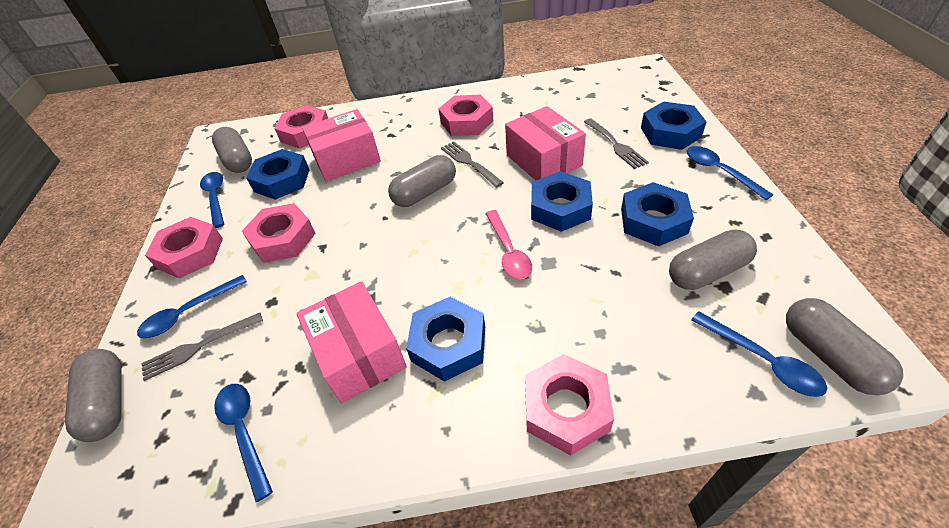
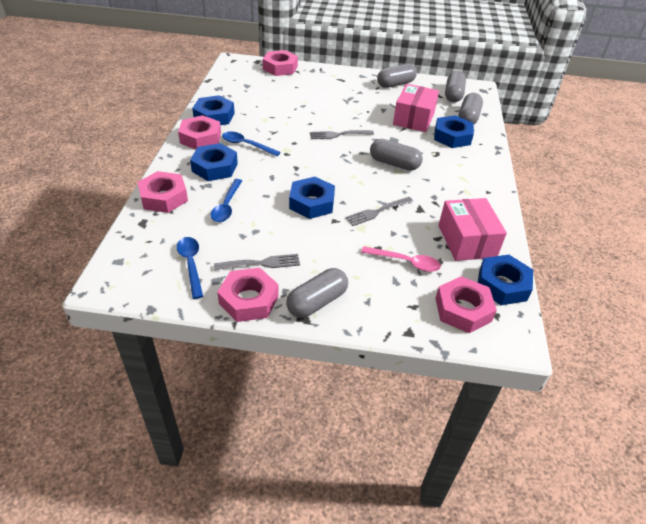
blue spoon: 5 -> 3
pink box: 3 -> 2

